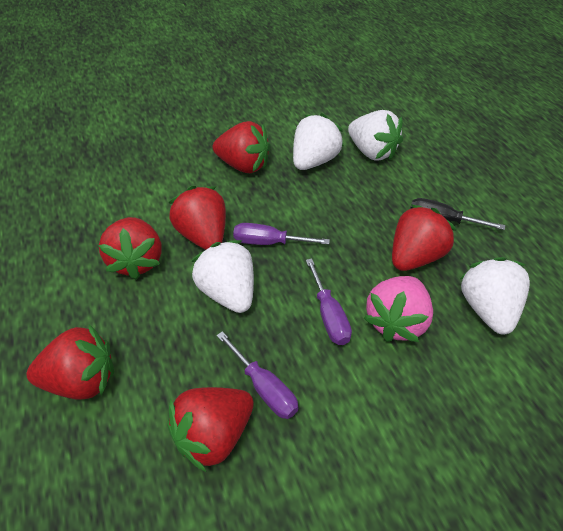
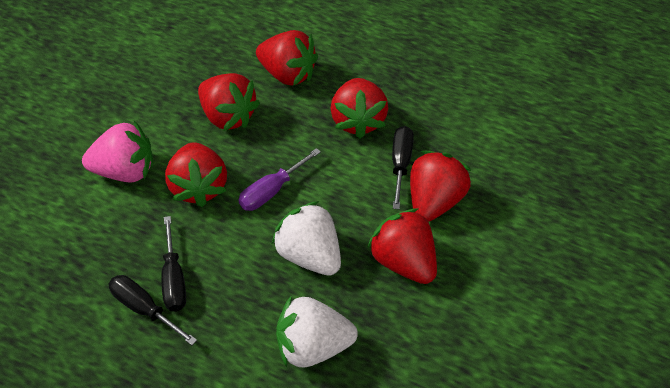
black screwdriver: 1 -> 3
purple screwdriver: 3 -> 1
white strawberry: 4 -> 2

